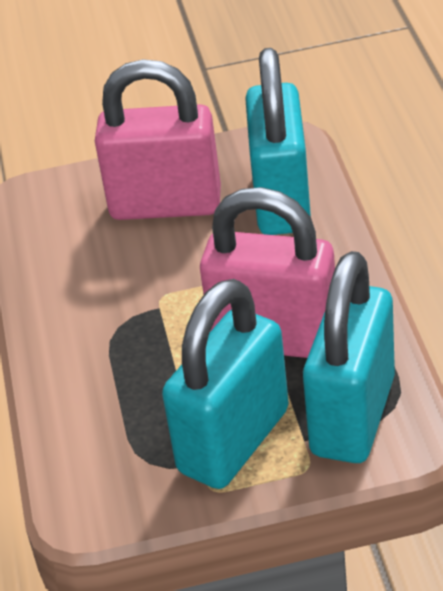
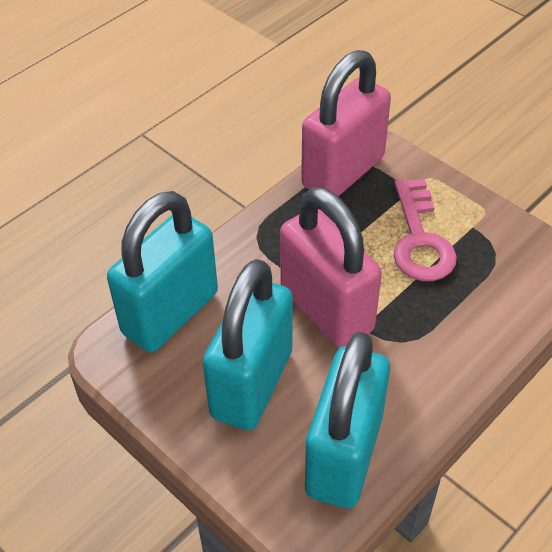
pink key: 0 -> 1

